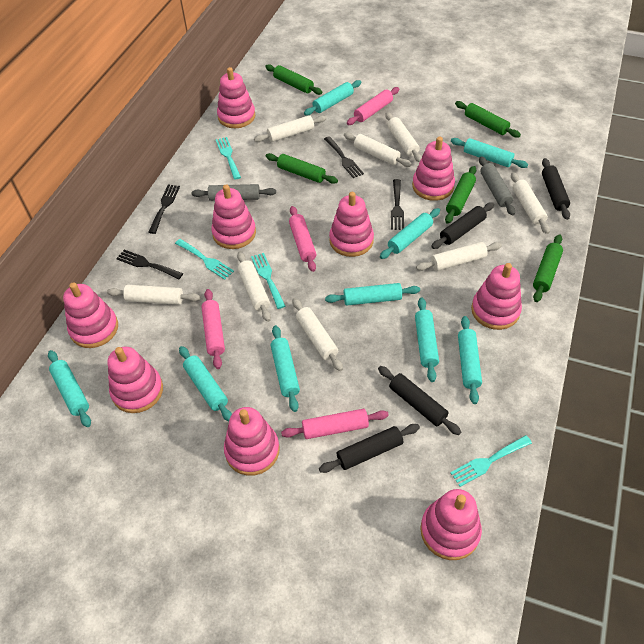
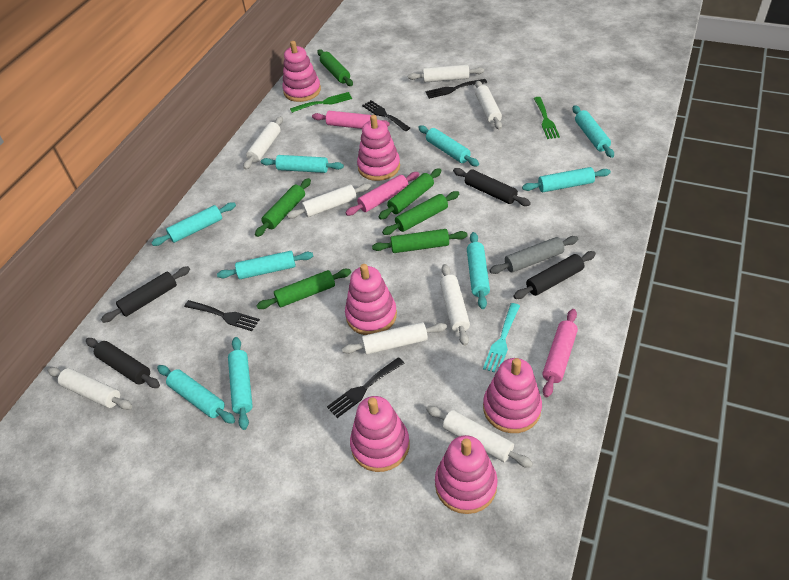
green fork: 0 -> 2
green rolling pin: 5 -> 6
grey rolling pin: 2 -> 1
pink rolling pin: 4 -> 3
pink stacking toy: 9 -> 6
turquoise fork: 4 -> 1

